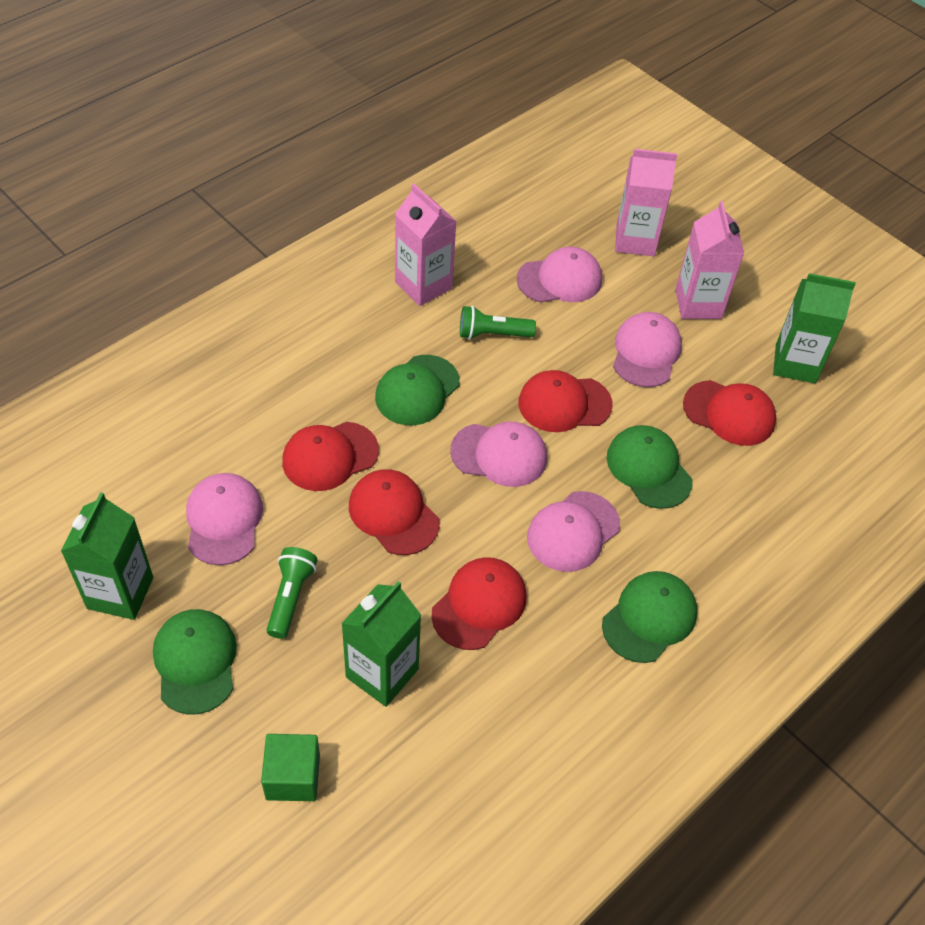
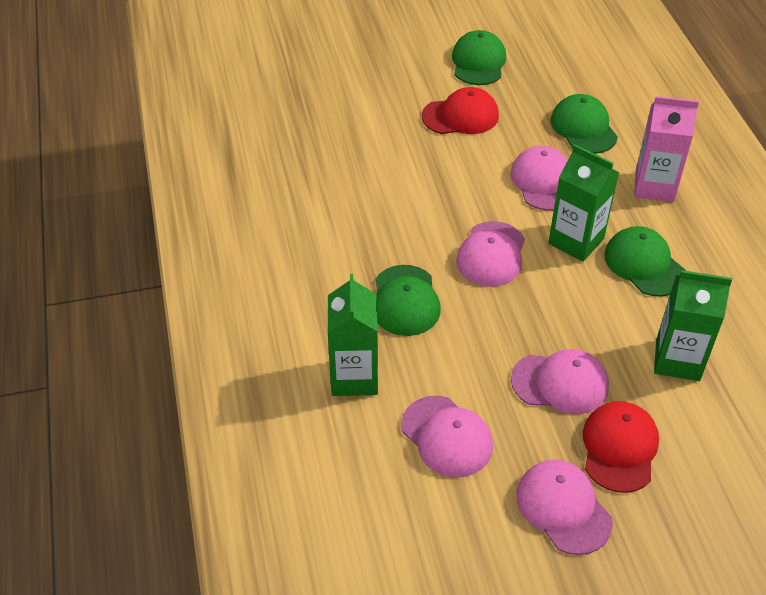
green cube: 1 -> 0
green flashlight: 2 -> 0
pink carton: 3 -> 1
red cap: 5 -> 2

